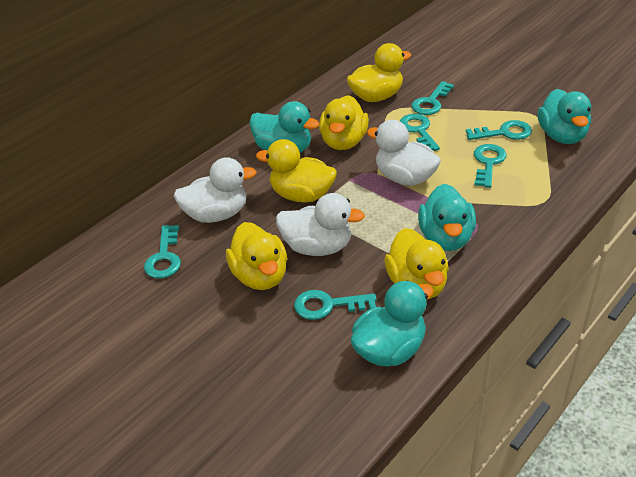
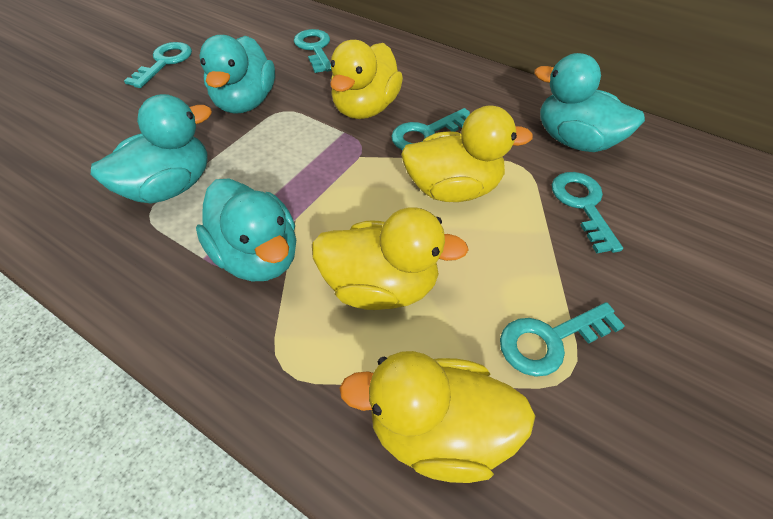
turquoise key: 6 -> 5
white duck: 3 -> 0
yellow duck: 5 -> 4

